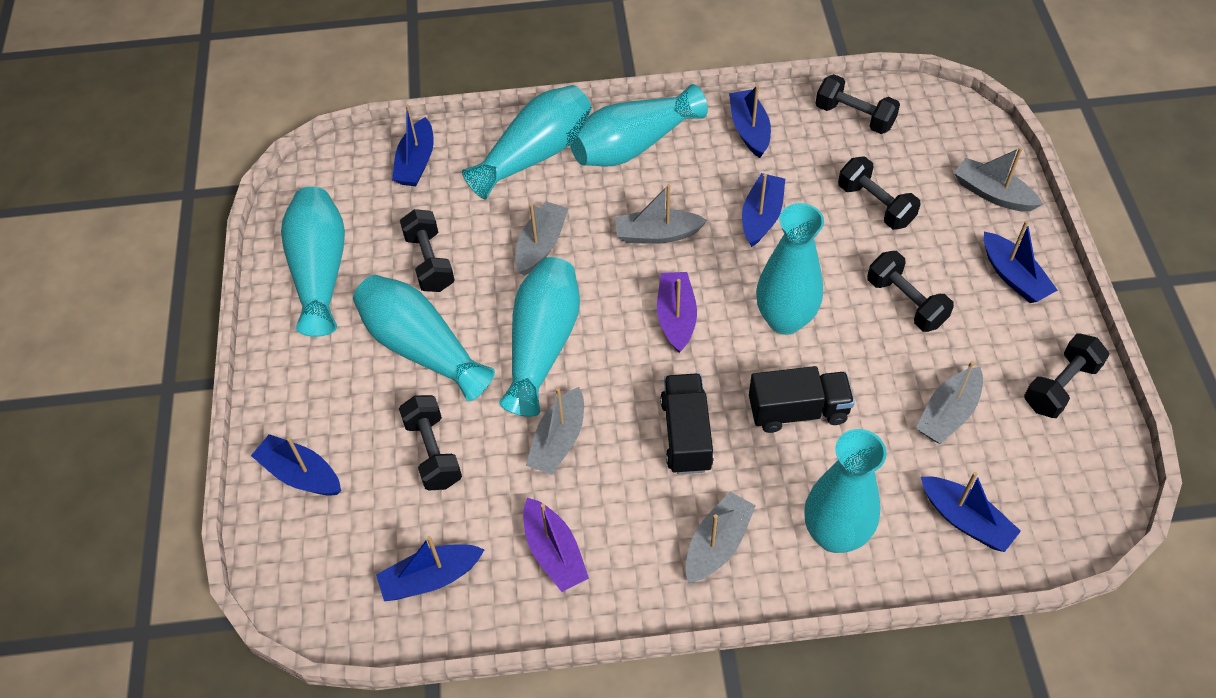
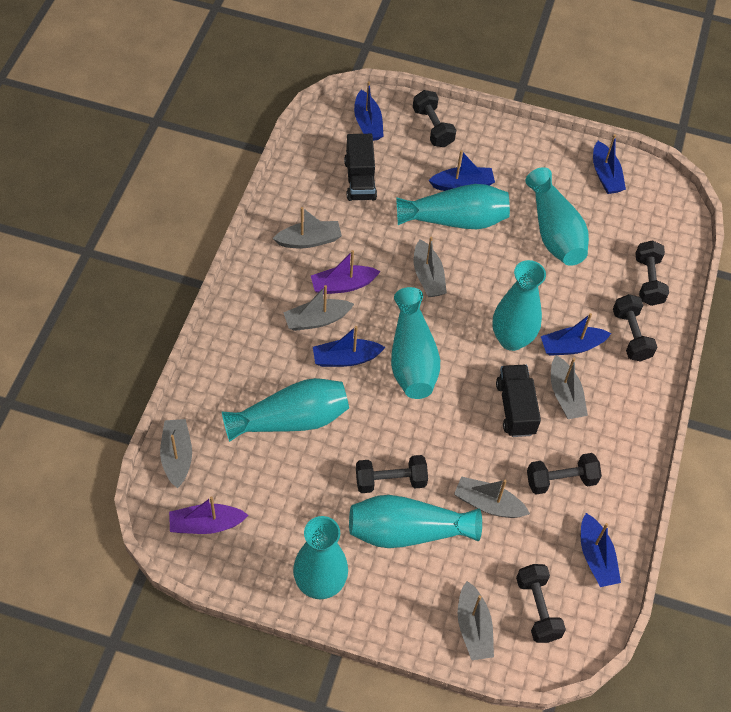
blue boat: 7 -> 6
grey boat: 6 -> 7

